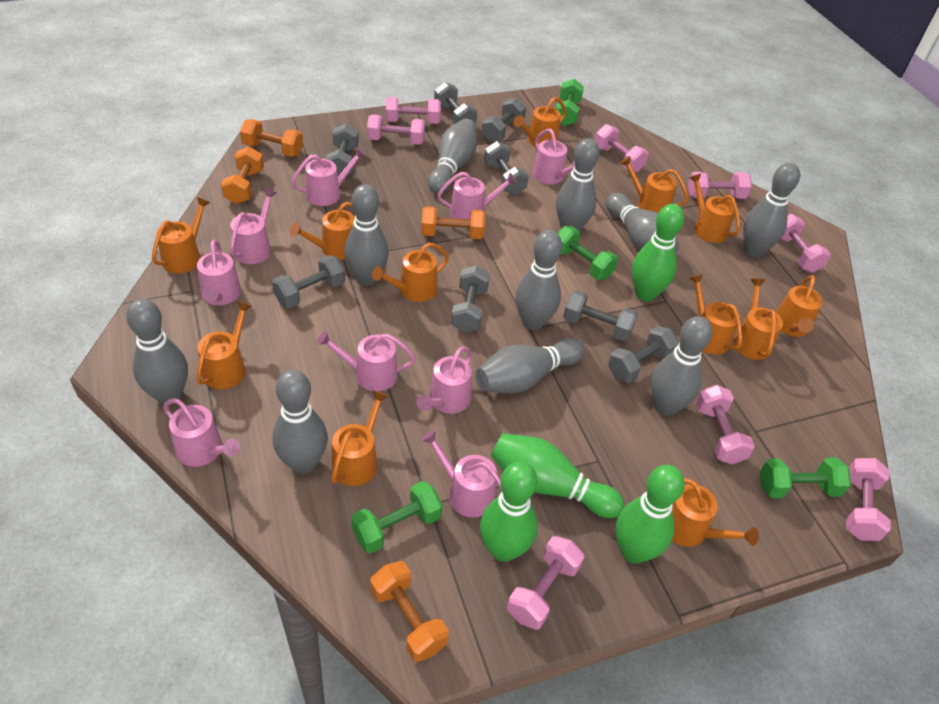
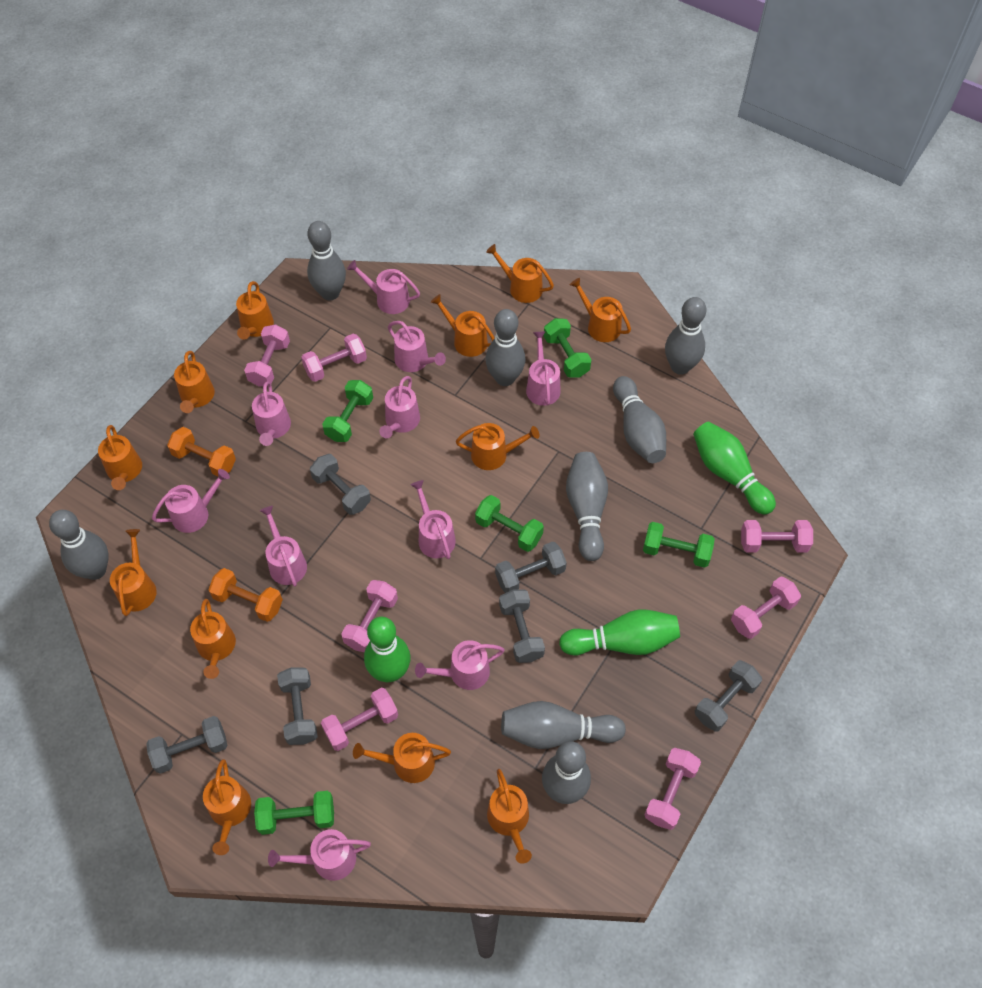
green bowling pin: 4 -> 3
green dumbbell: 4 -> 5
grey bowling pin: 10 -> 8
grey dumbbell: 8 -> 6
orange dumbbell: 4 -> 2
pink dumbbell: 8 -> 7
pink watering can: 9 -> 10

